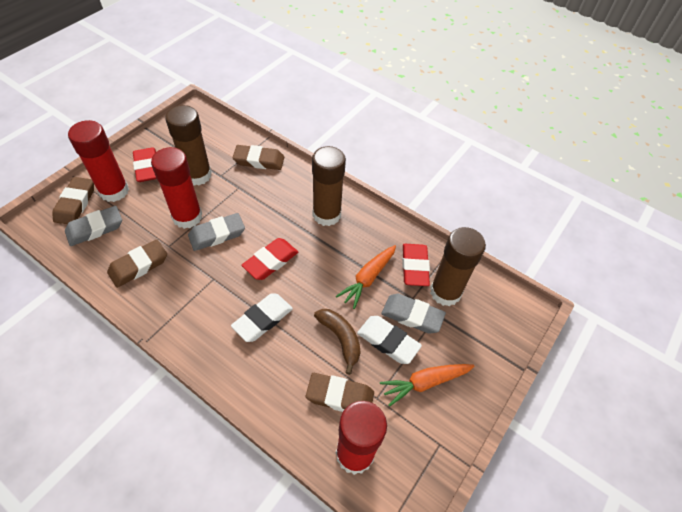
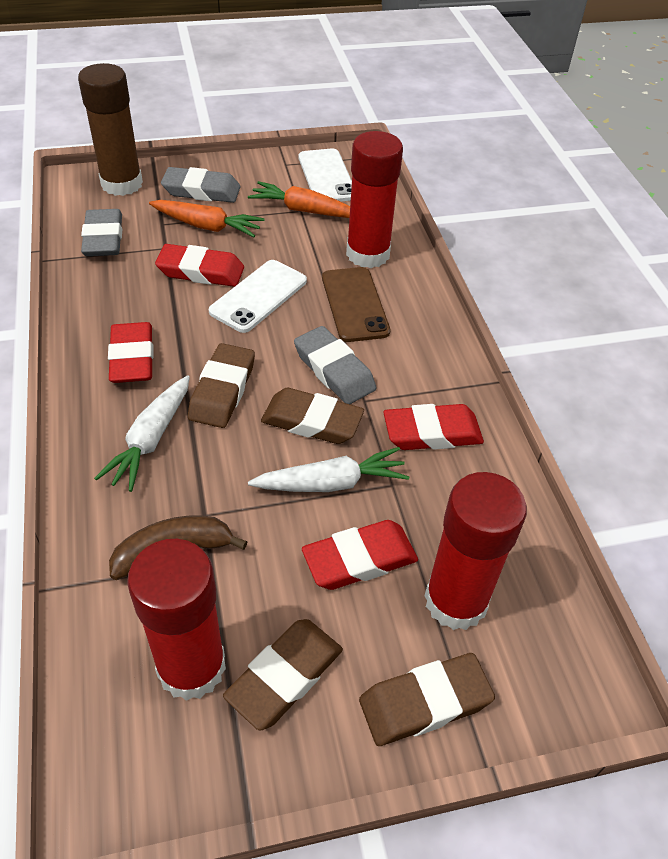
brown glue stick: 3 -> 1
brown phone: 0 -> 1
red eraser: 3 -> 4
white carrot: 0 -> 2
white eraser: 2 -> 0
white phone: 0 -> 2

